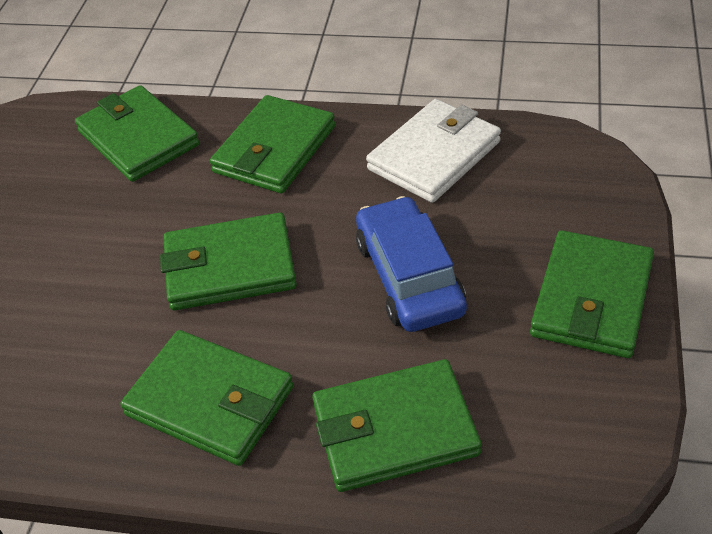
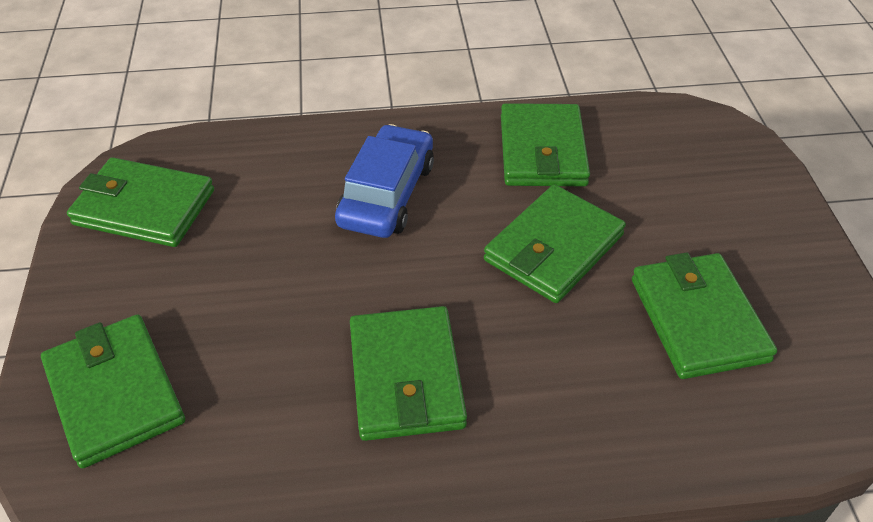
white wallet: 1 -> 0

